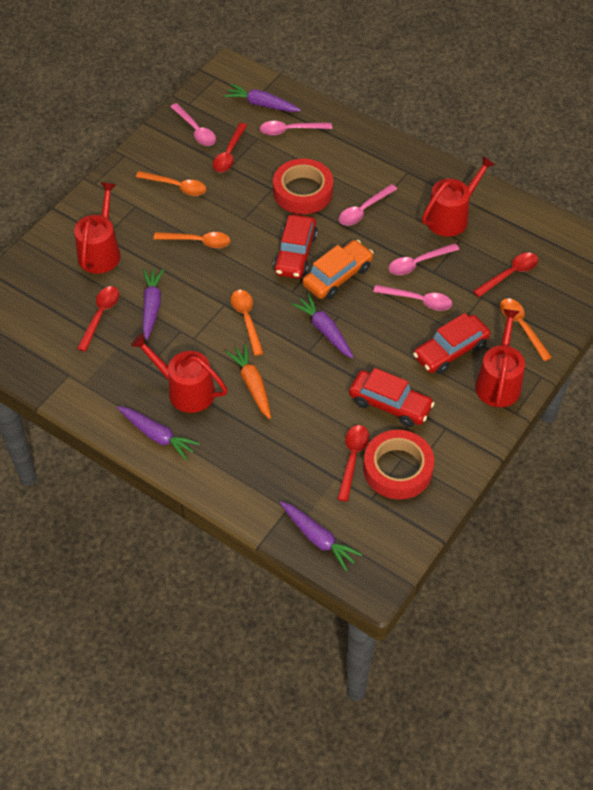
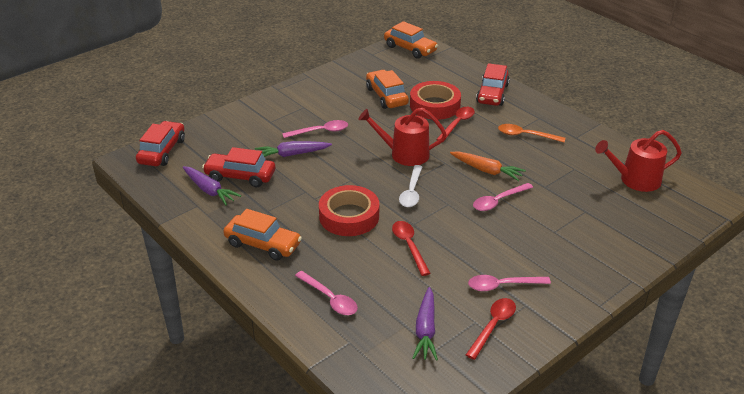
orange car: 1 -> 3
orange spoon: 4 -> 1
pink spoon: 5 -> 4
purple carrot: 5 -> 3
red spoon: 4 -> 3
red watering can: 4 -> 2
white spoon: 0 -> 1

